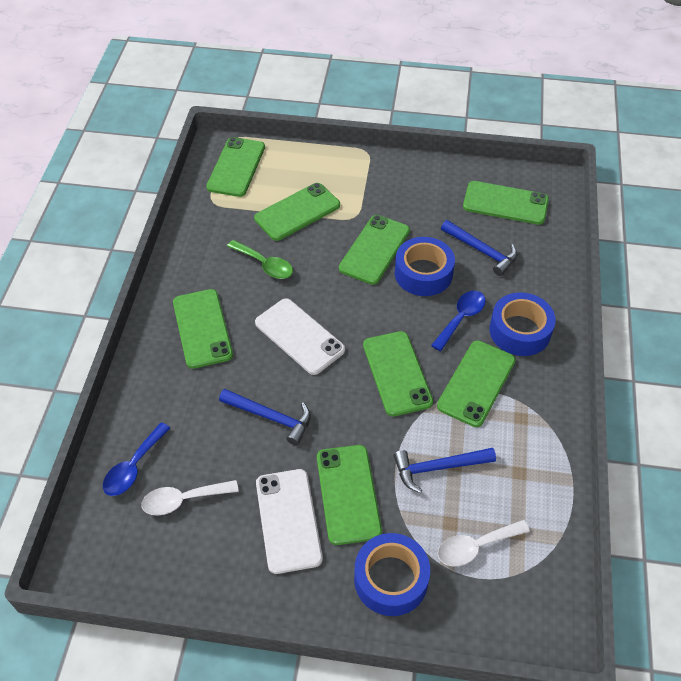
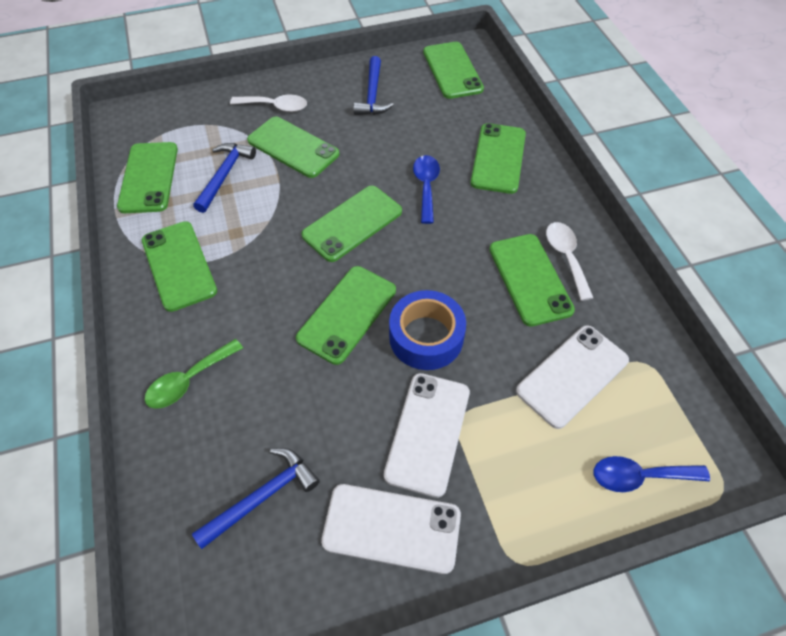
blue tape: 3 -> 1
white phone: 2 -> 3

